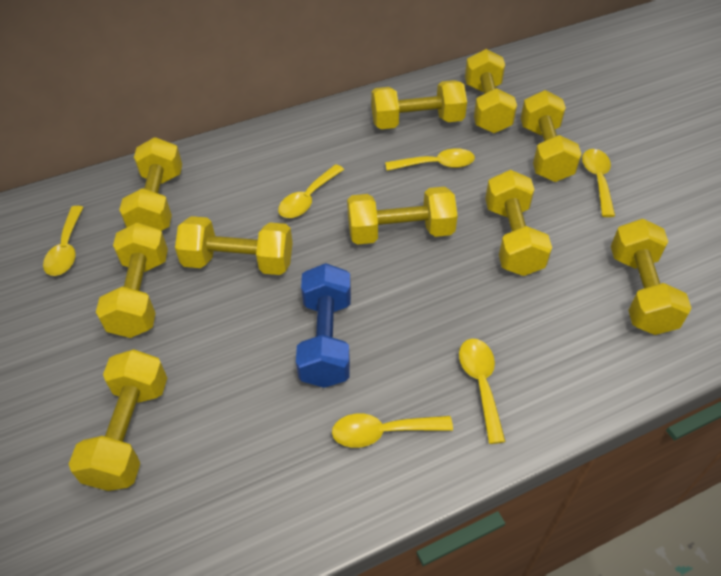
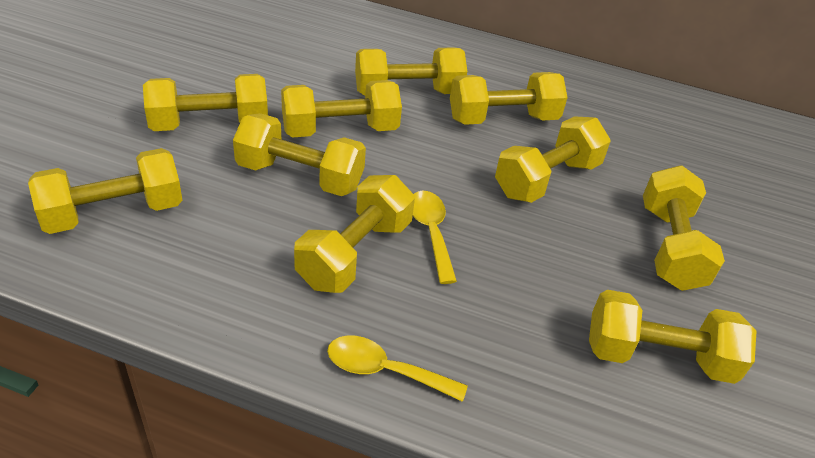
blue dumbbell: 1 -> 0
yellow spoon: 6 -> 2

